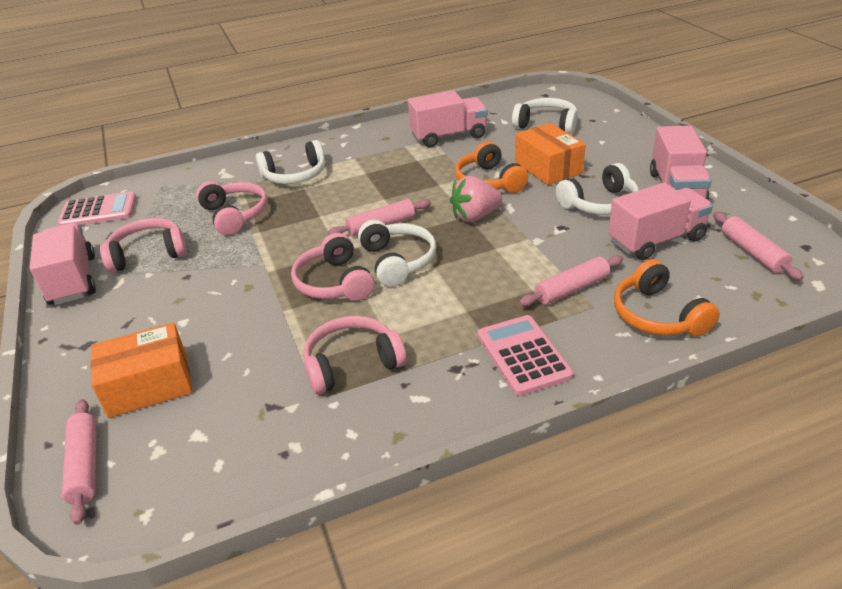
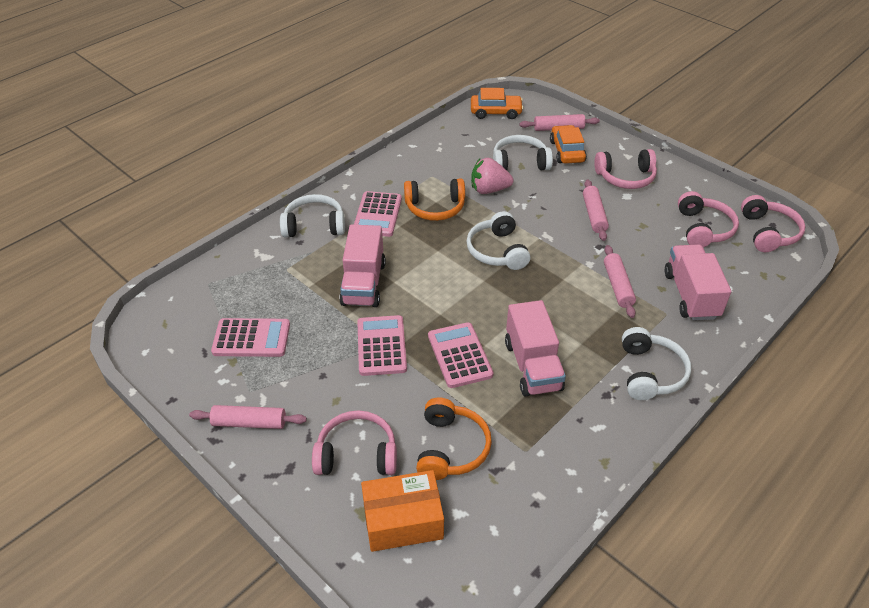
orange box: 2 -> 1
orange car: 0 -> 2
pink calculator: 2 -> 4
pink truck: 4 -> 3

